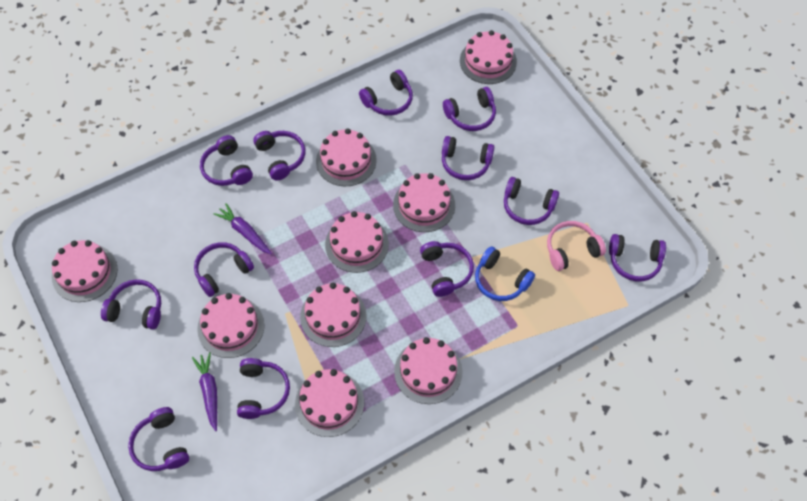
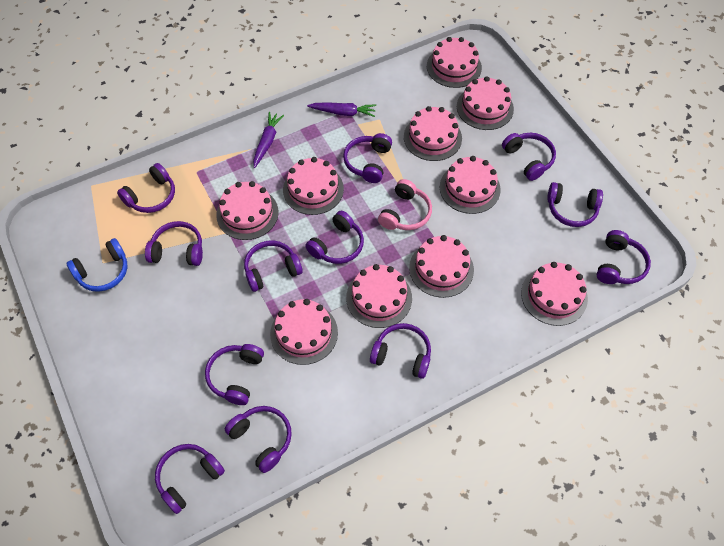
pink cake: 9 -> 10

